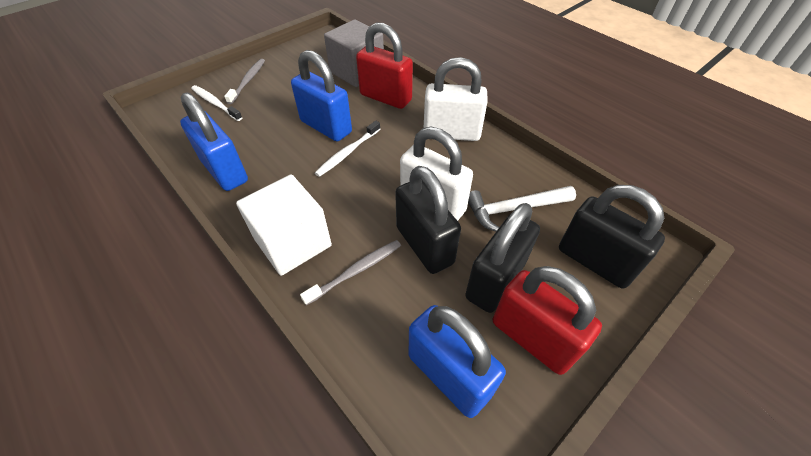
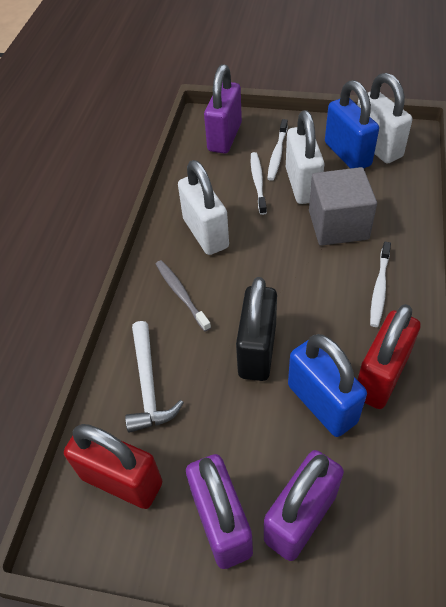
black padlock: 3 -> 1
blue padlock: 3 -> 2
grey toothbrush: 2 -> 1
purple padlock: 0 -> 3
white cube: 1 -> 0
white padlock: 2 -> 3
white toothbrush: 2 -> 3

